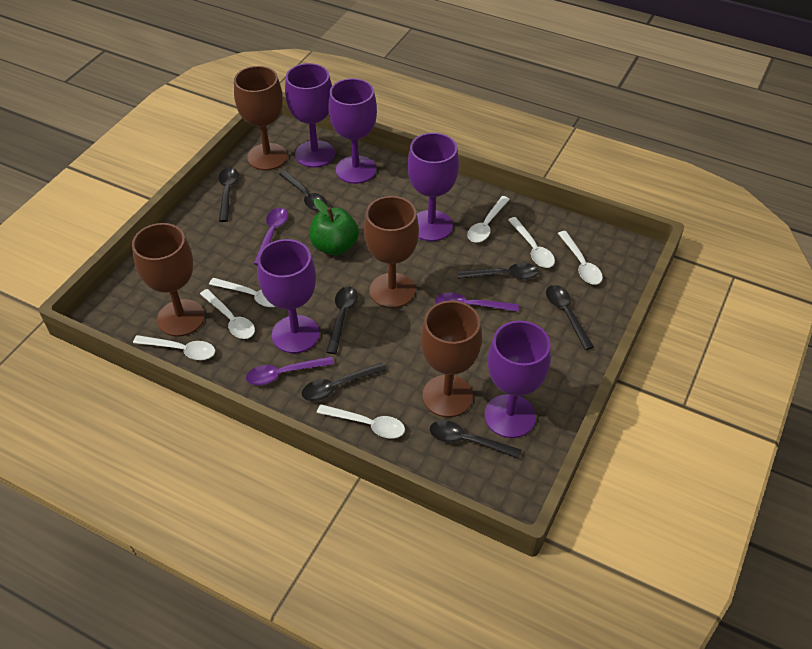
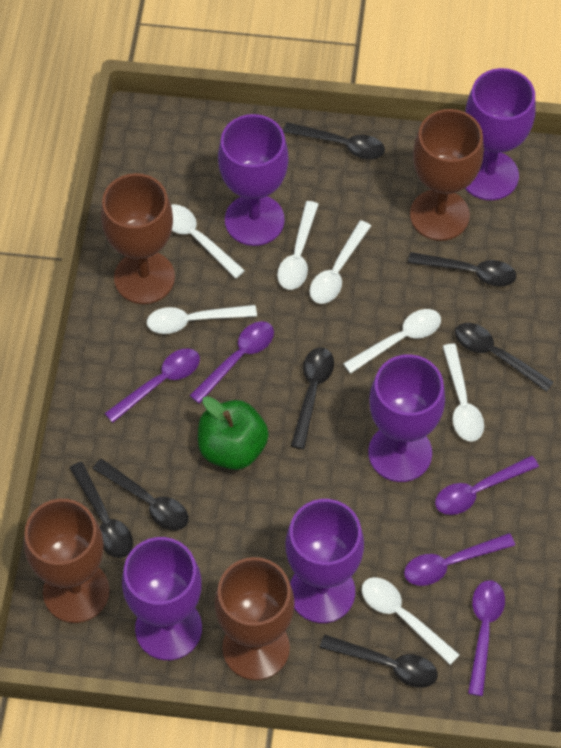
purple spoon: 3 -> 5

